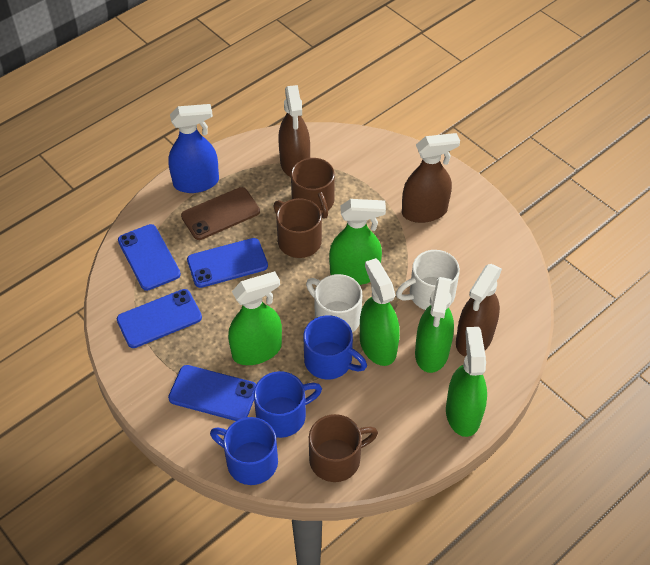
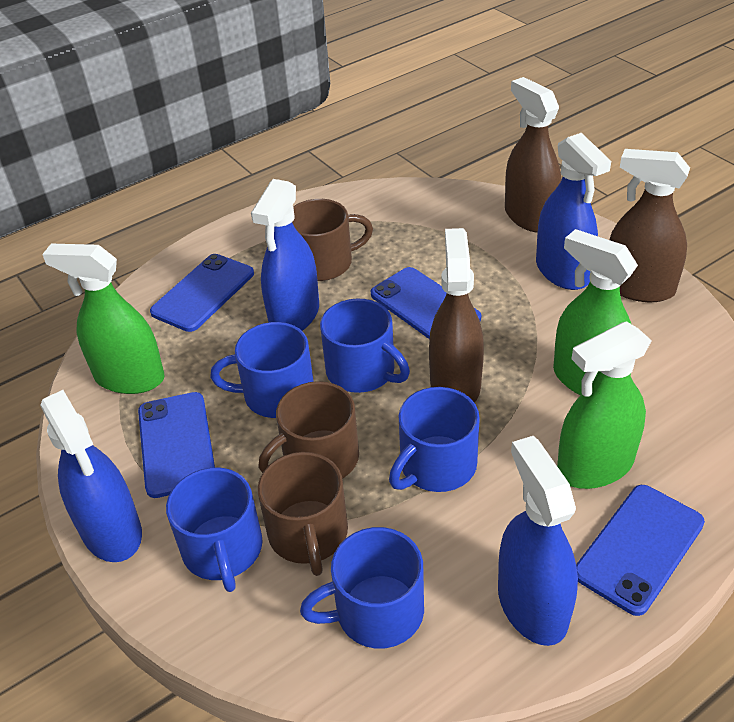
blue mug: 3 -> 5
blue spray bottle: 1 -> 4
brown phone: 1 -> 0
green spray bottle: 5 -> 3
white mug: 2 -> 0

